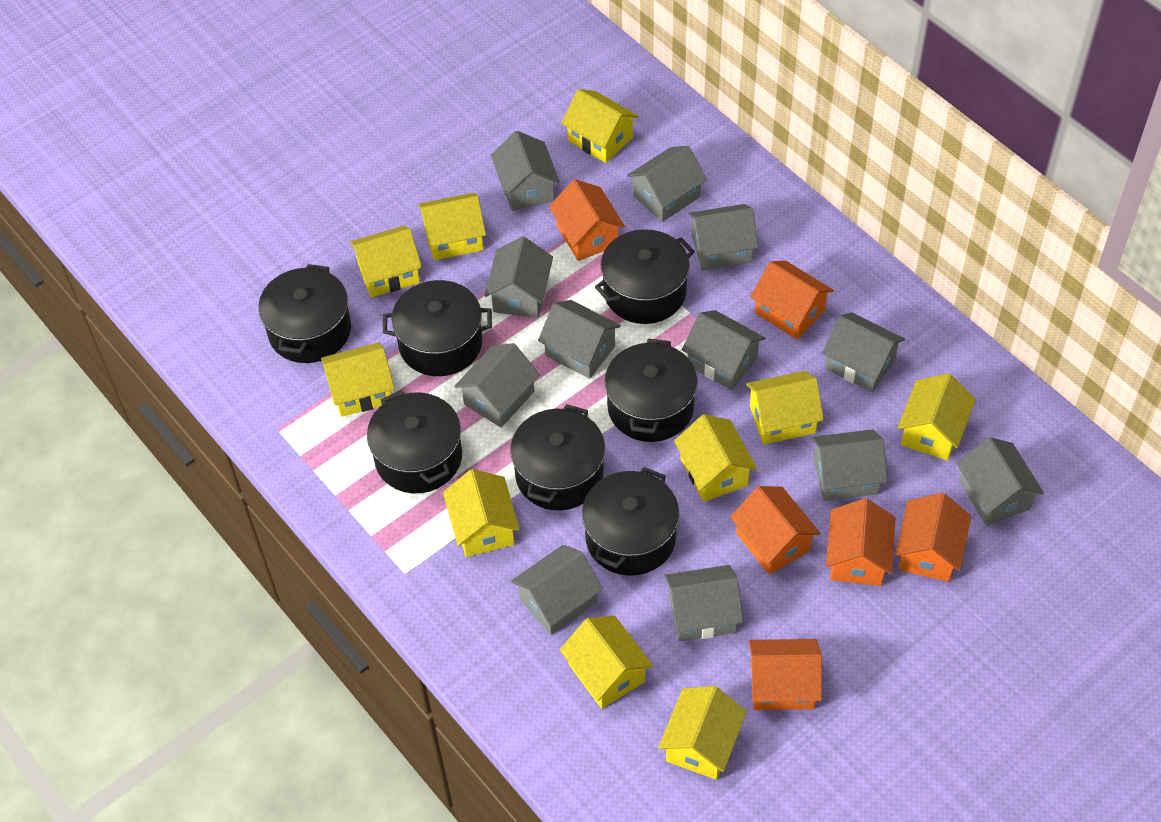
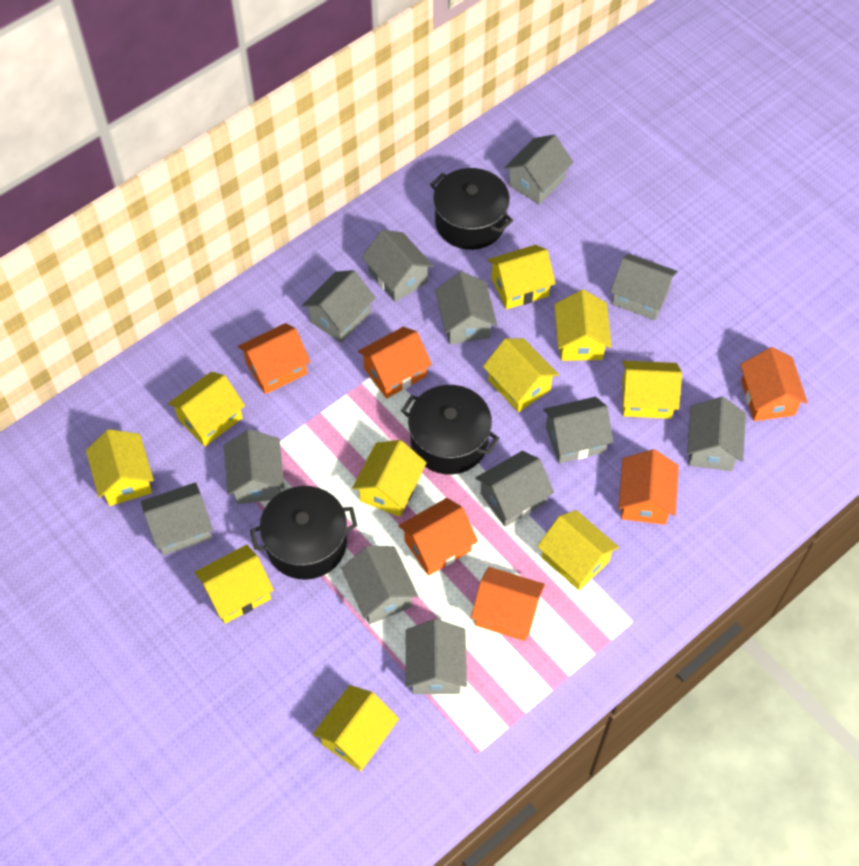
black pot: 7 -> 3

